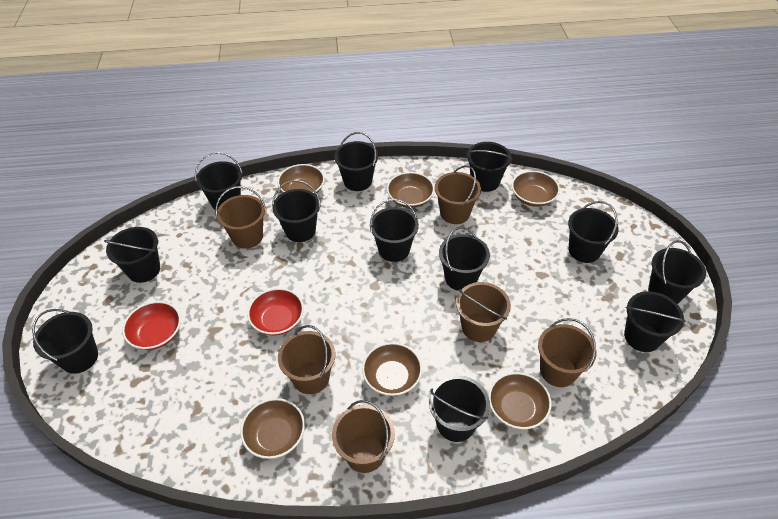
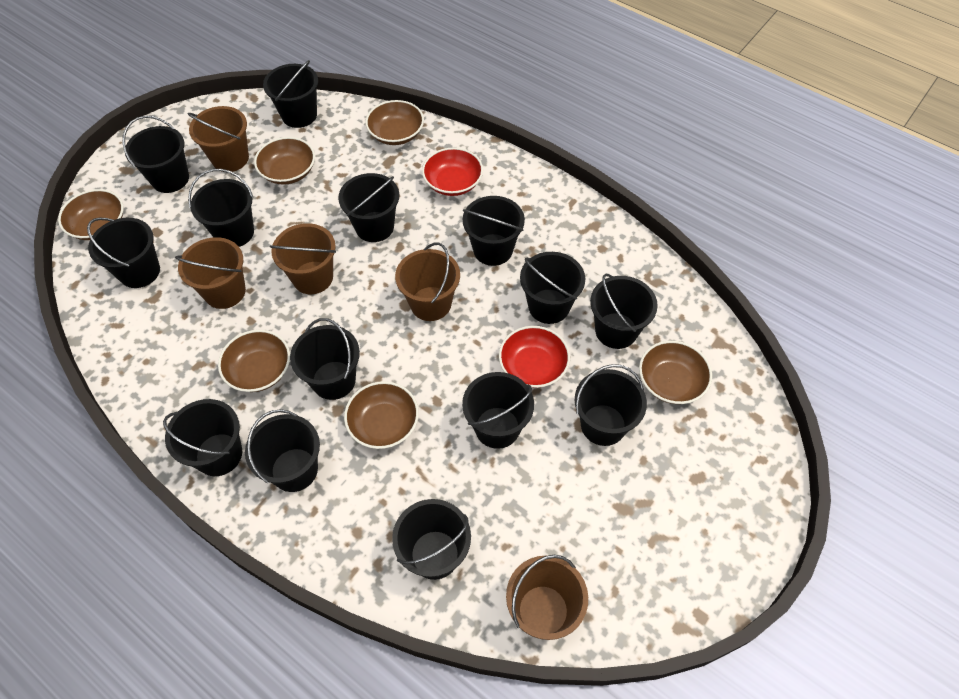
black bucket: 12 -> 14
brown bucket: 6 -> 5

